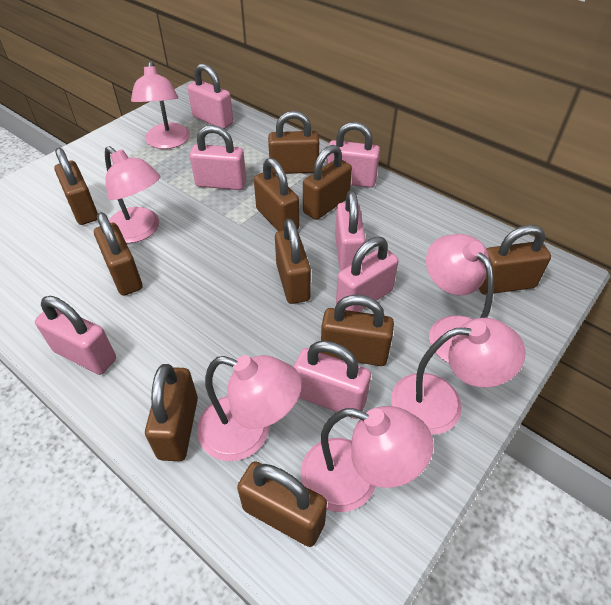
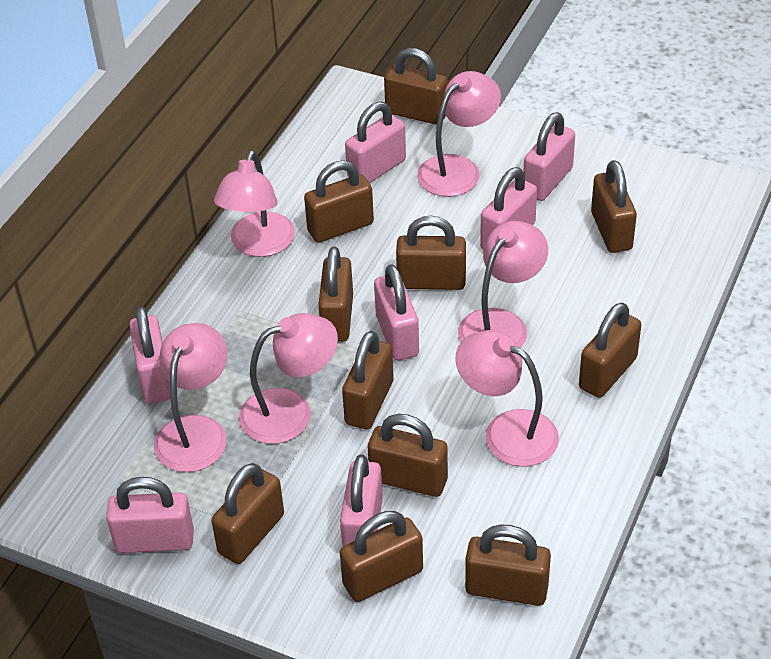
brown padlock: 10 -> 11

